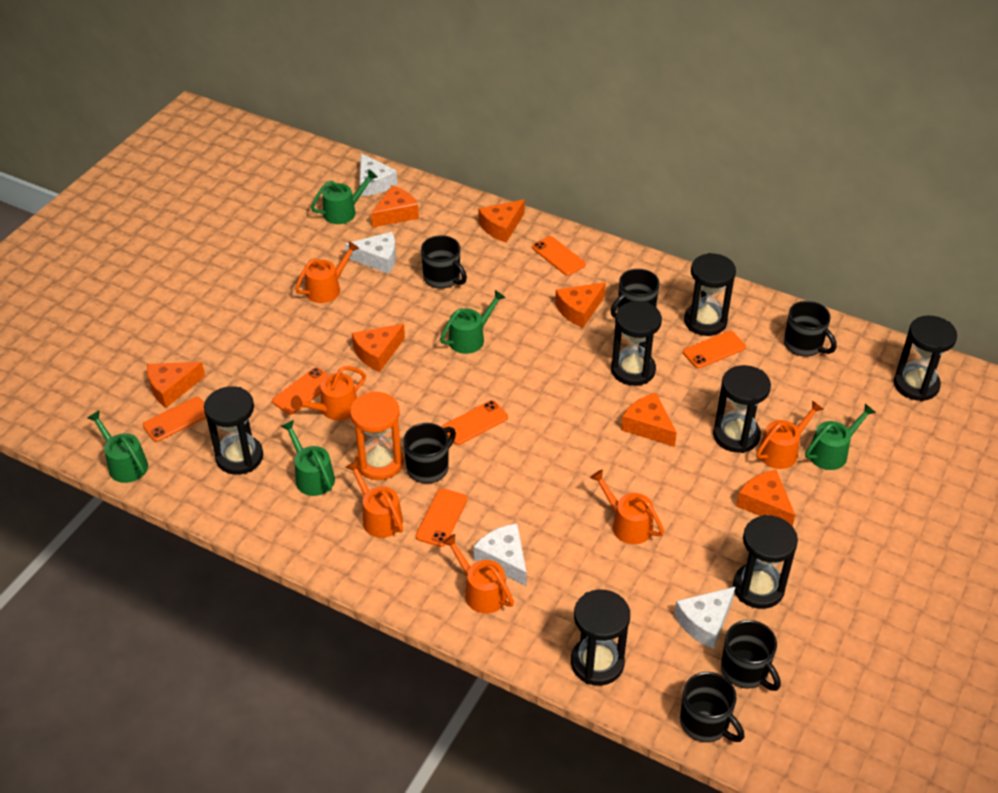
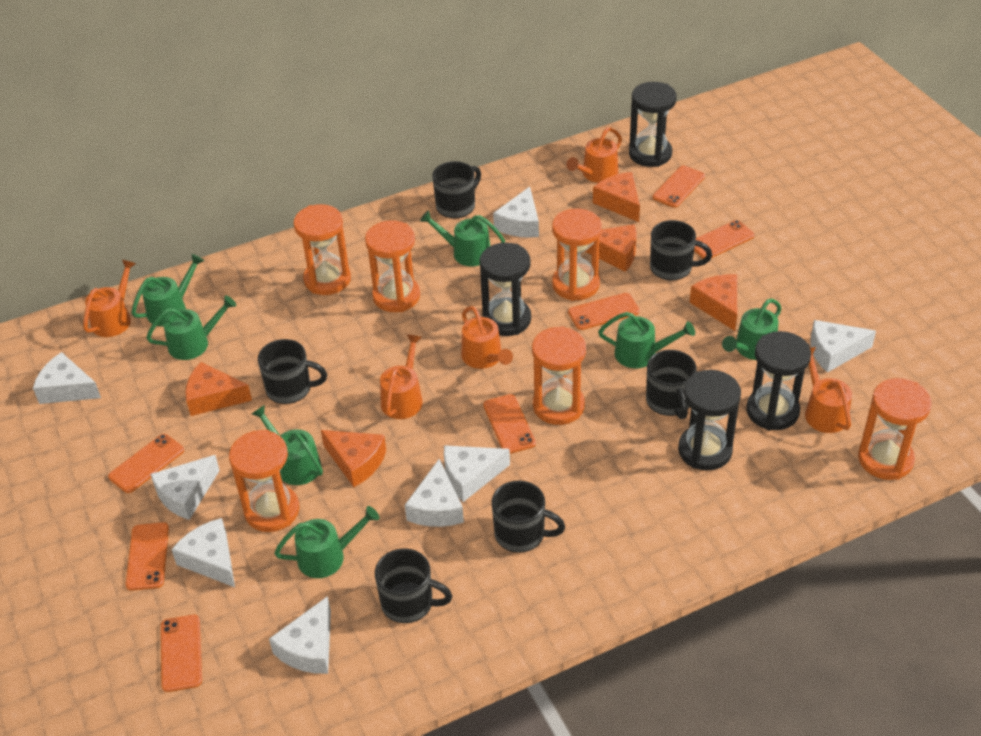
black hourglass: 7 -> 4
green watering can: 5 -> 7
orange cheese: 7 -> 5
orange hourglass: 1 -> 6
orange phone: 6 -> 7
orange watering can: 6 -> 5
white cheese: 4 -> 8

